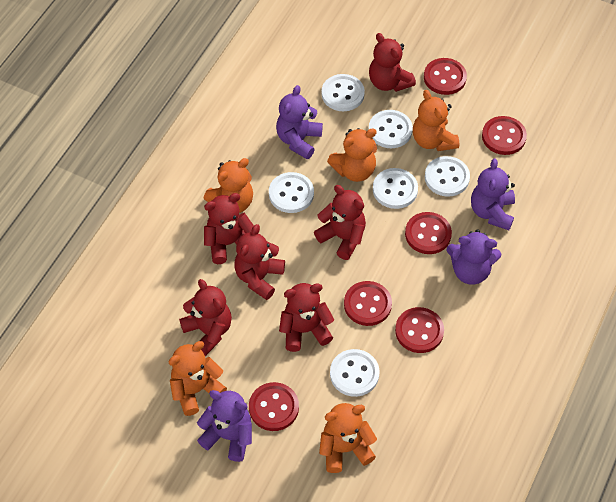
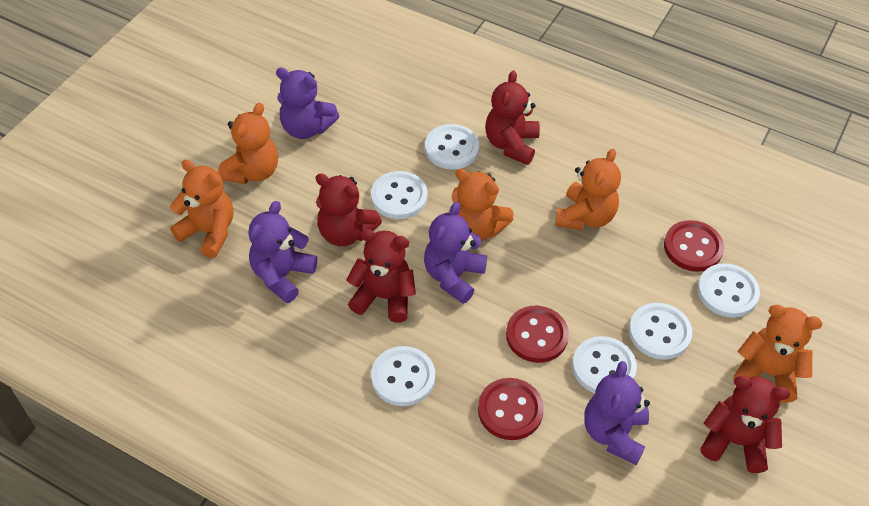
red button: 6 -> 3
red teddy bear: 6 -> 4

